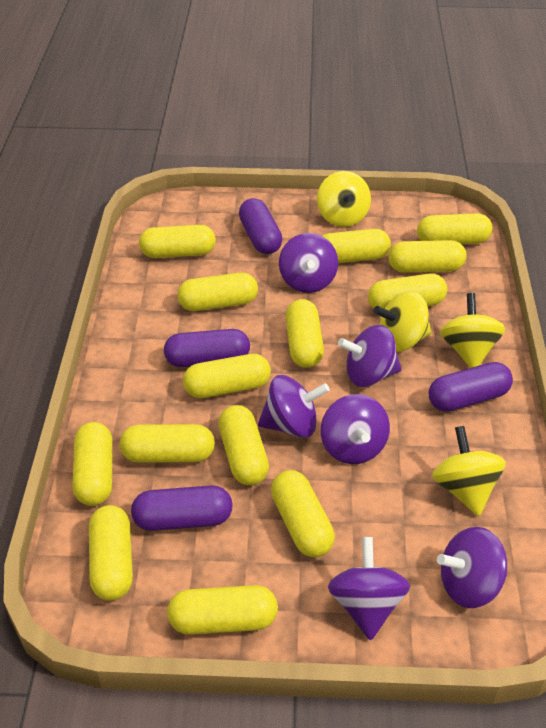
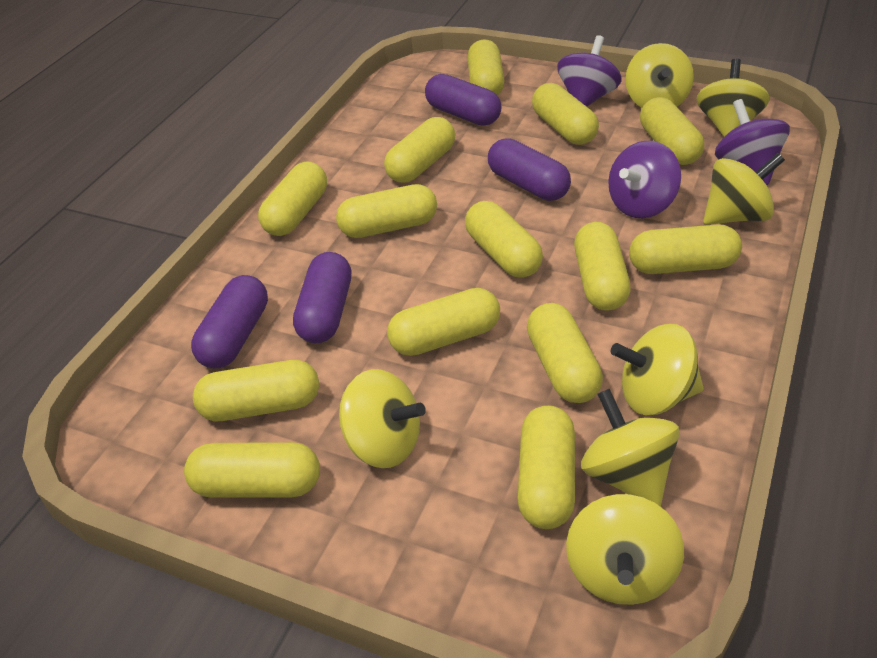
purple spinning top: 6 -> 3
yellow spinning top: 4 -> 7

